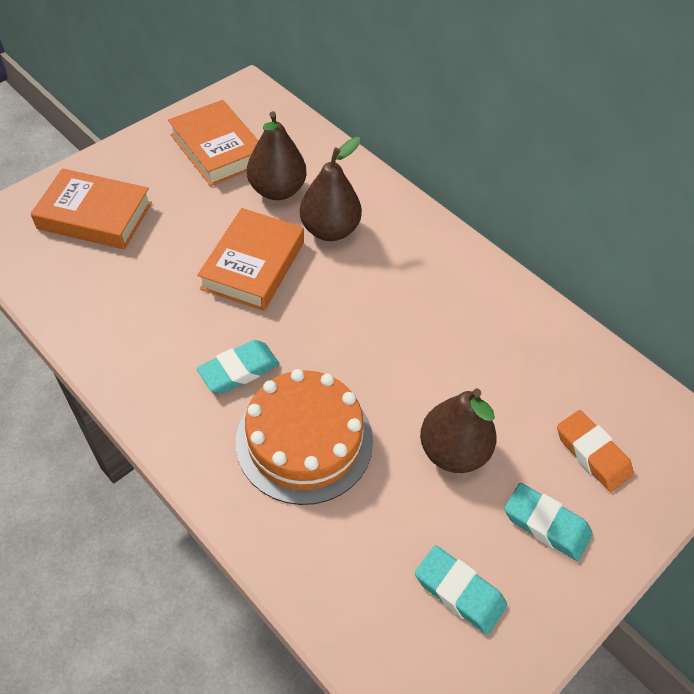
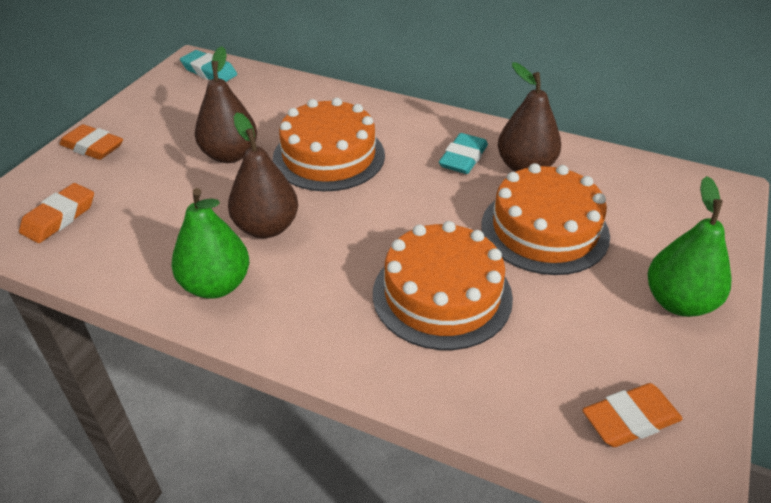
green pear: 0 -> 2
orange book: 3 -> 0
orange cake: 1 -> 3
orange eraser: 1 -> 3
turquoise eraser: 3 -> 2

